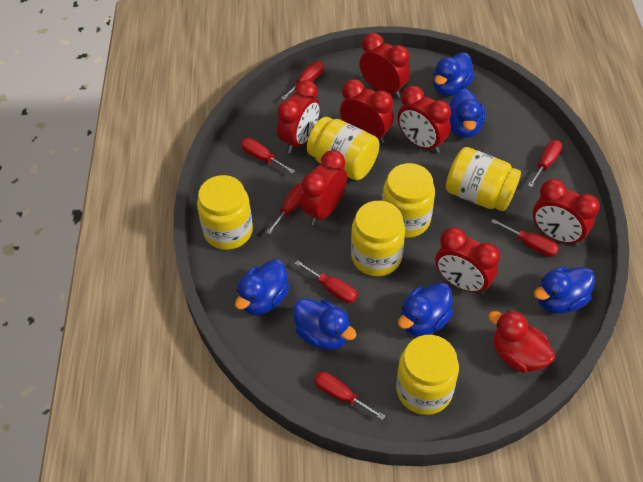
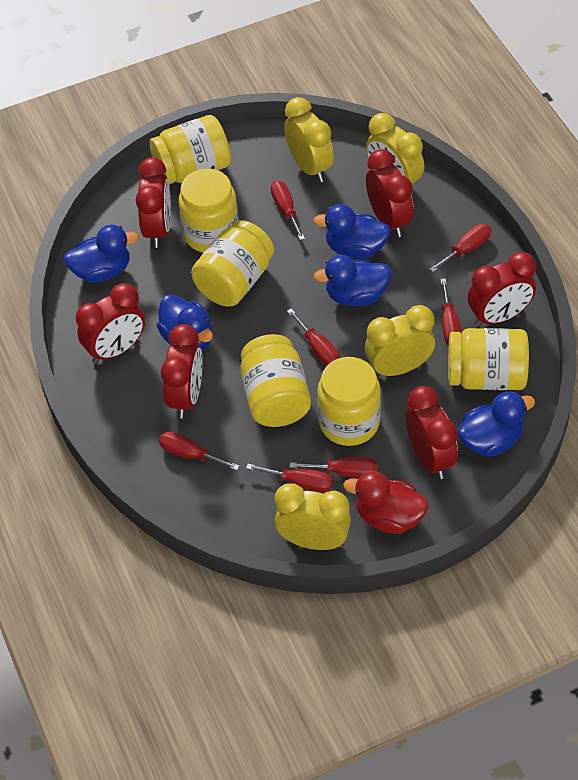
blue duck: 6 -> 5
red clock: 7 -> 6
yellow clock: 0 -> 4

